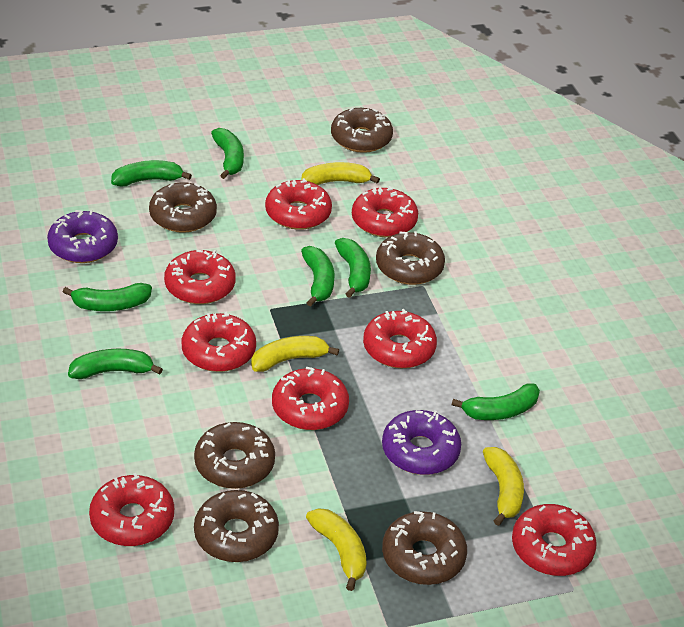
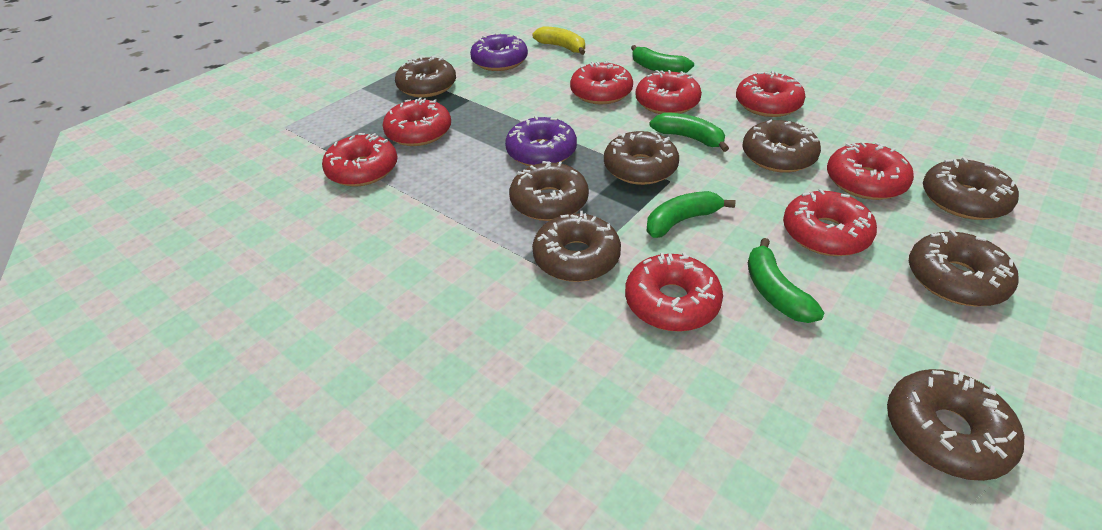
brown donut: 6 -> 8
green banana: 7 -> 4
yellow banana: 4 -> 1

